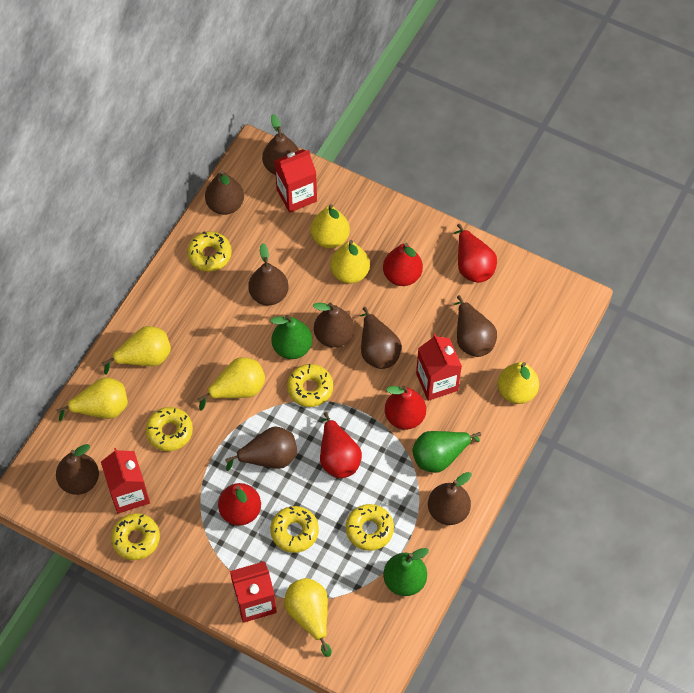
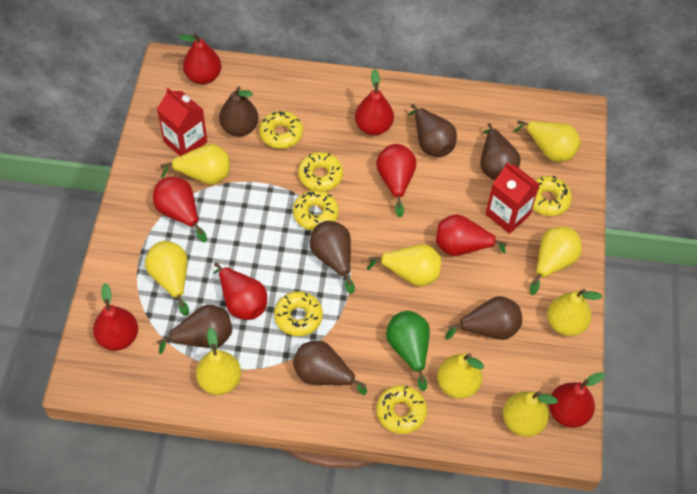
brown pear: 9 -> 7
green pear: 3 -> 1
red carton: 4 -> 2
red pear: 5 -> 8
yellow pear: 7 -> 9

